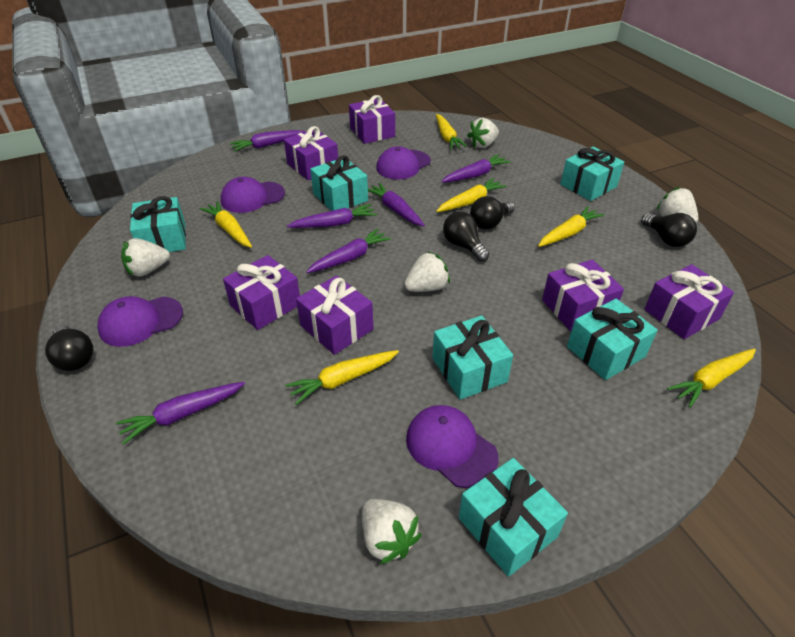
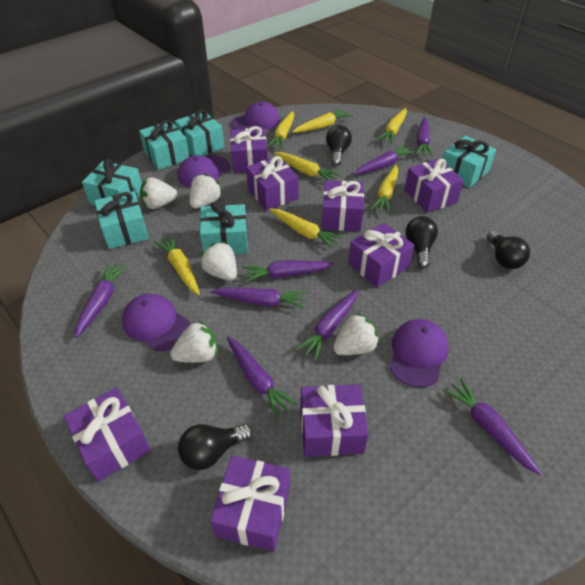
purple carrot: 6 -> 8
purple gift: 6 -> 8
yellow carrot: 6 -> 7

